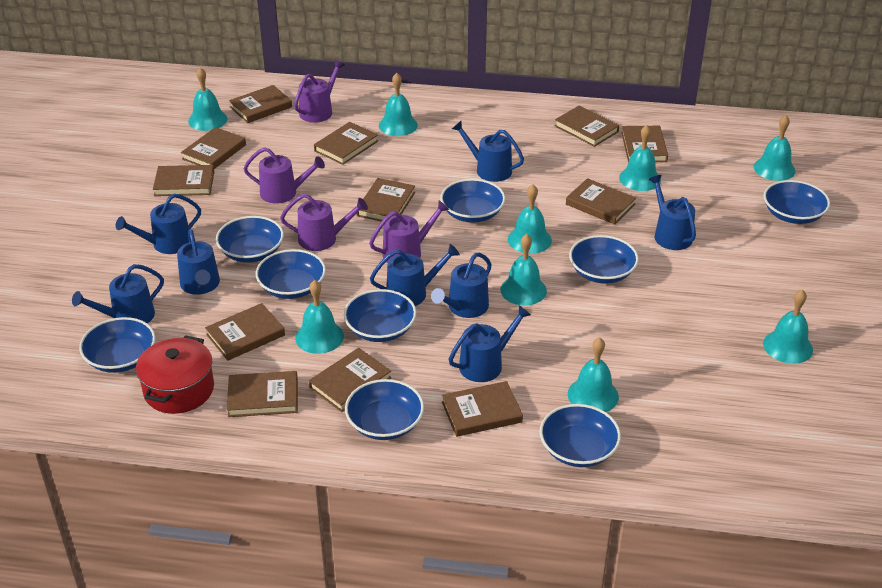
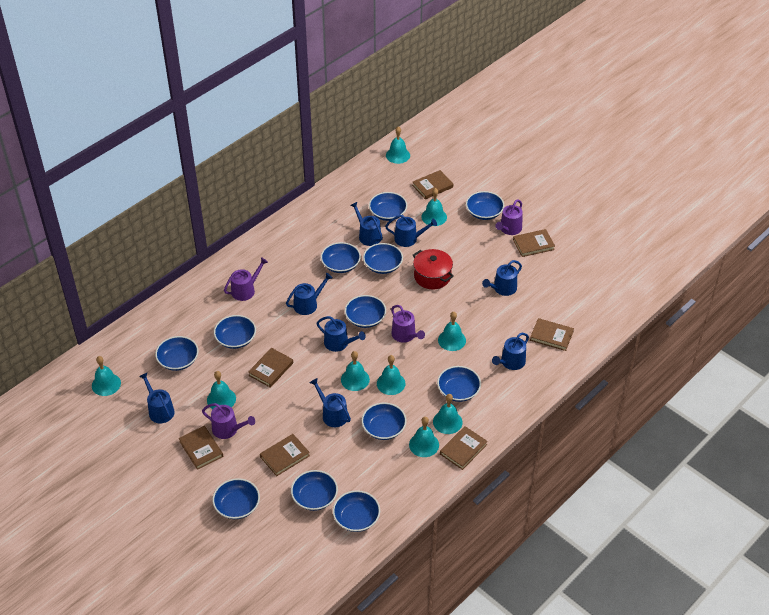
blue bowl: 9 -> 12
brown book: 12 -> 7

